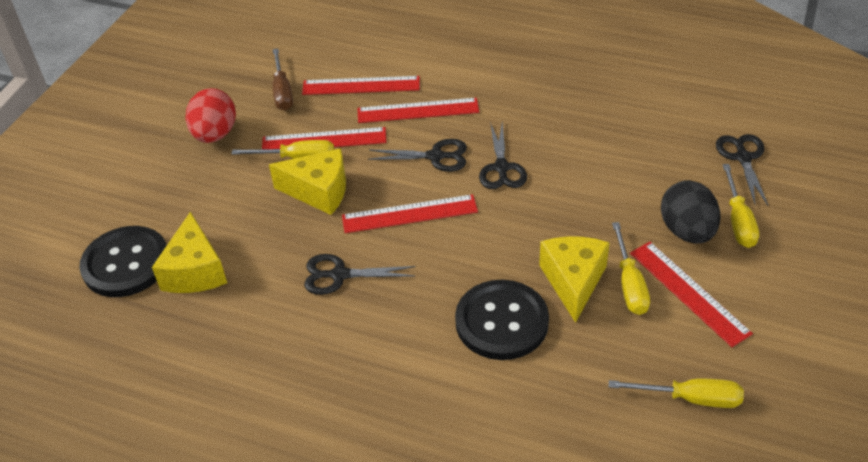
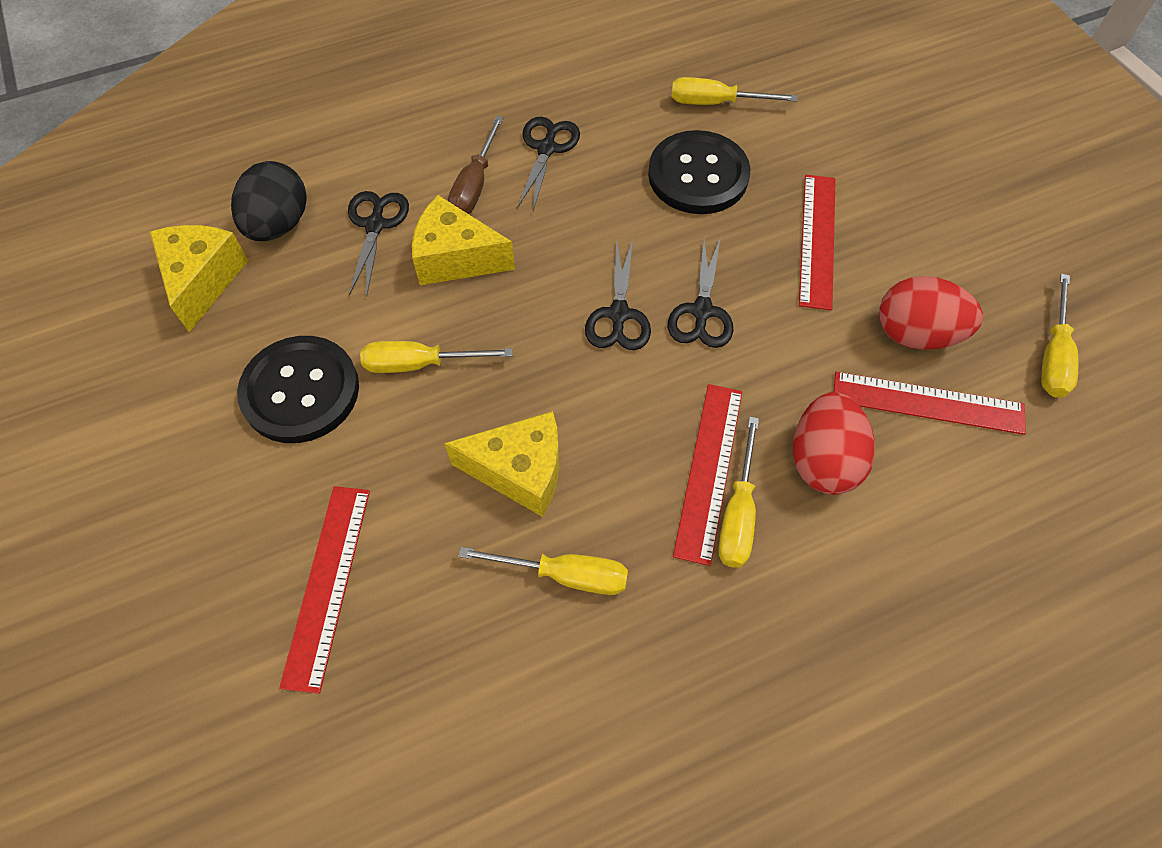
red egg: 1 -> 2
red ruler: 5 -> 4
yellow screwdriver: 4 -> 5

